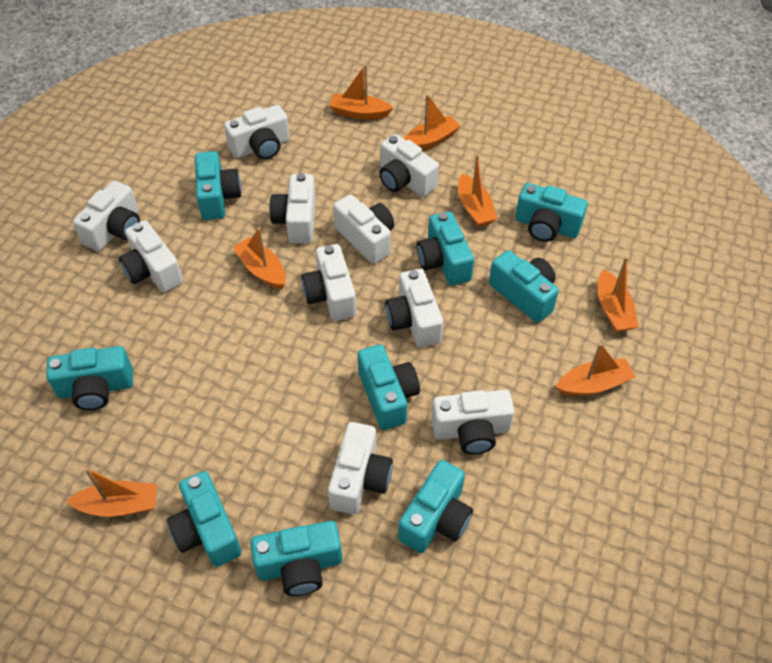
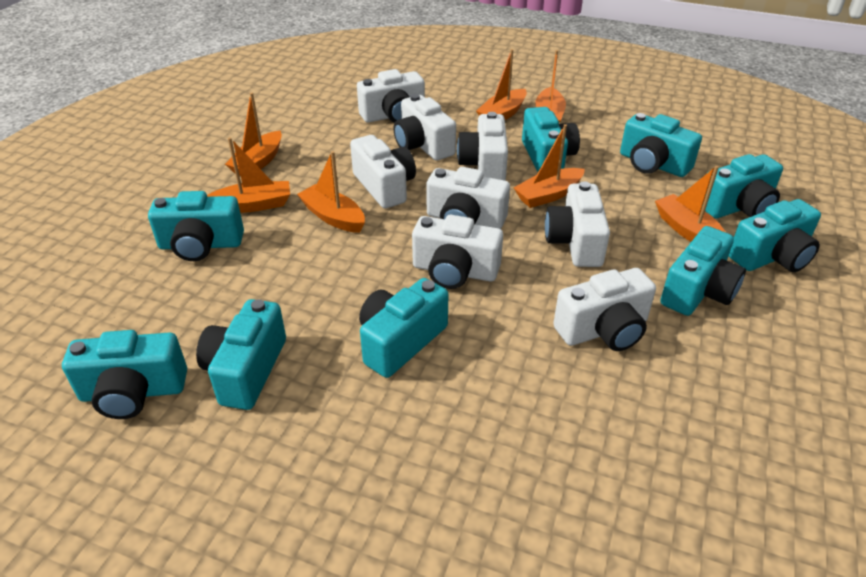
white camera: 10 -> 8

